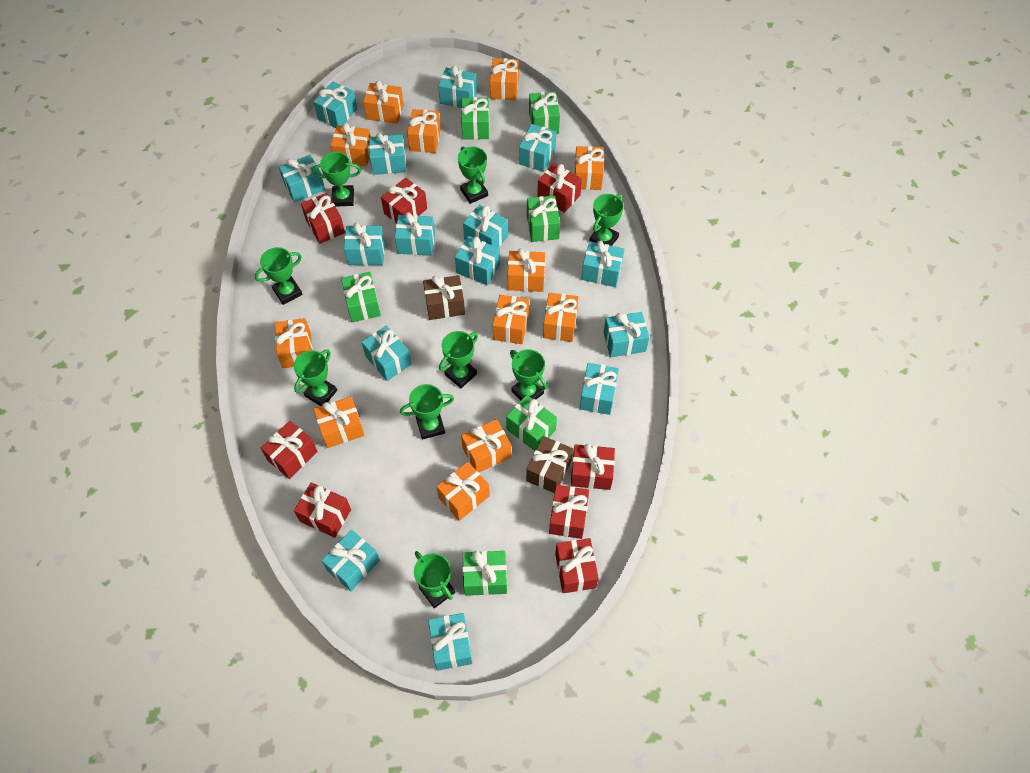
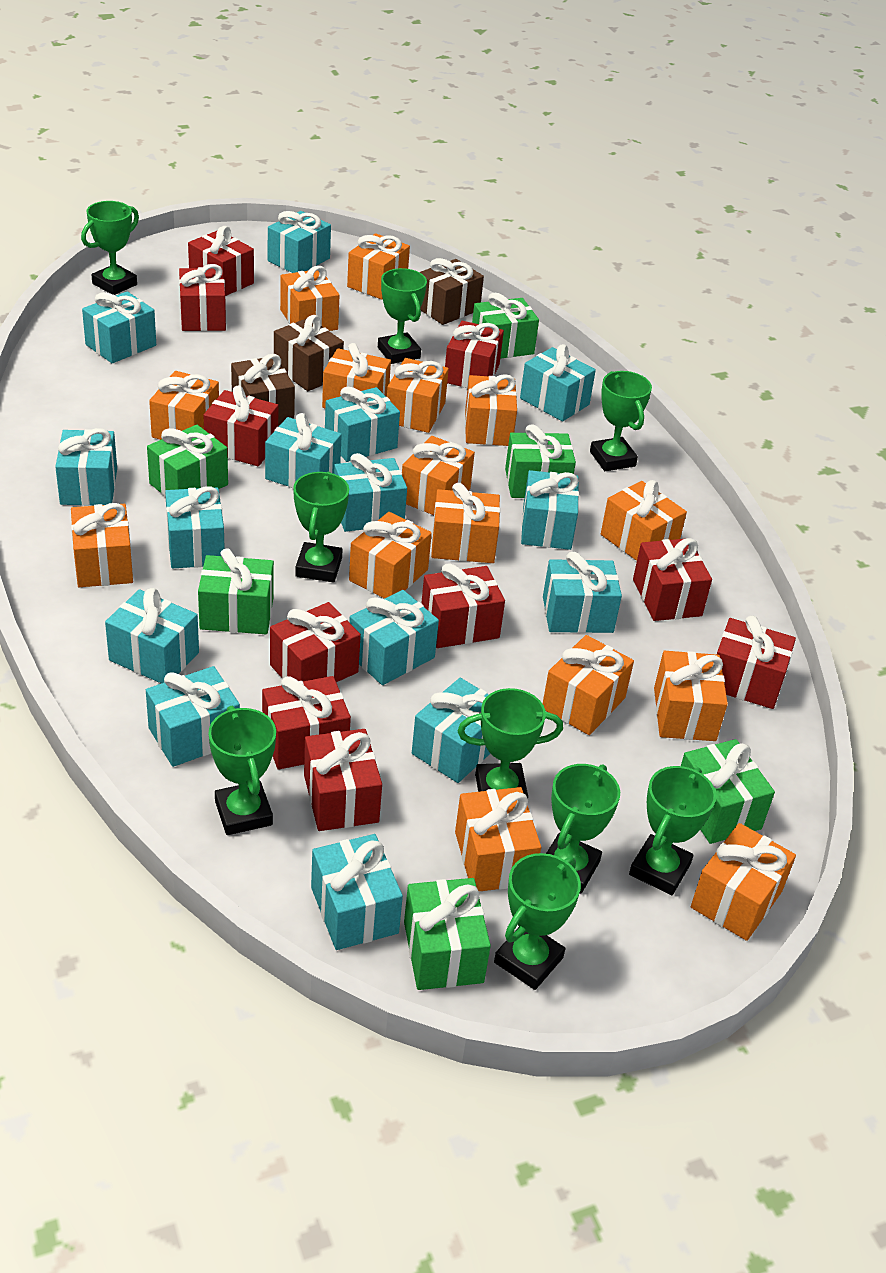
brown gift: 2 -> 3
orange gift: 12 -> 15
red gift: 8 -> 10

